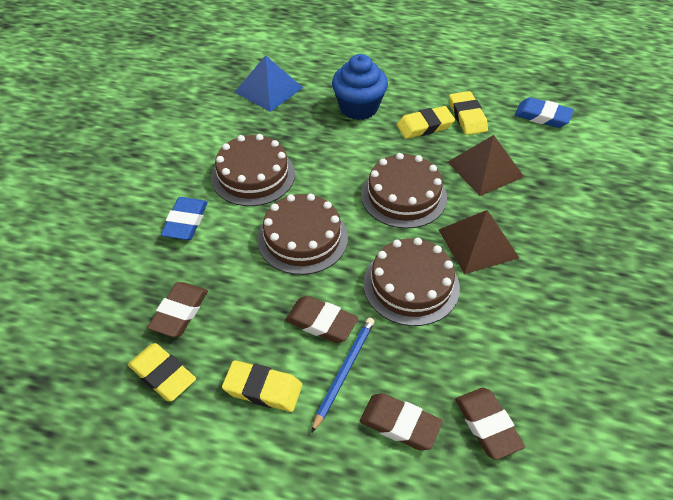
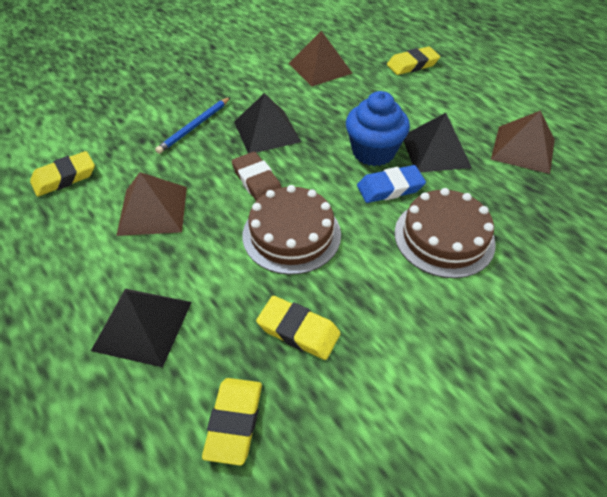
black pyramid: 0 -> 3
blue eraser: 2 -> 1
blue pyramid: 1 -> 0
brown cake: 4 -> 2
brown eraser: 4 -> 1
brown pyramid: 2 -> 3

